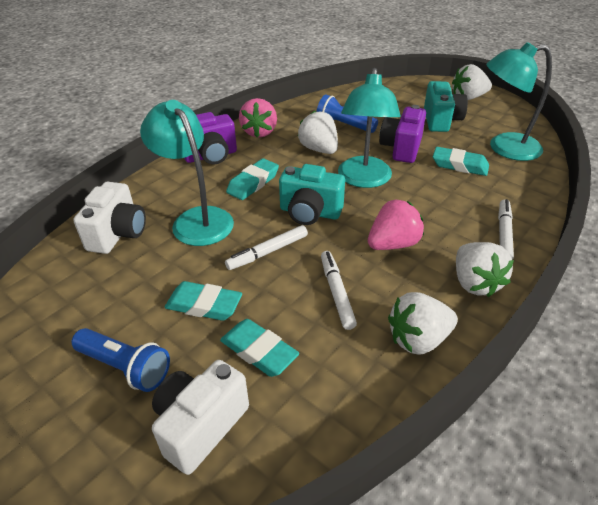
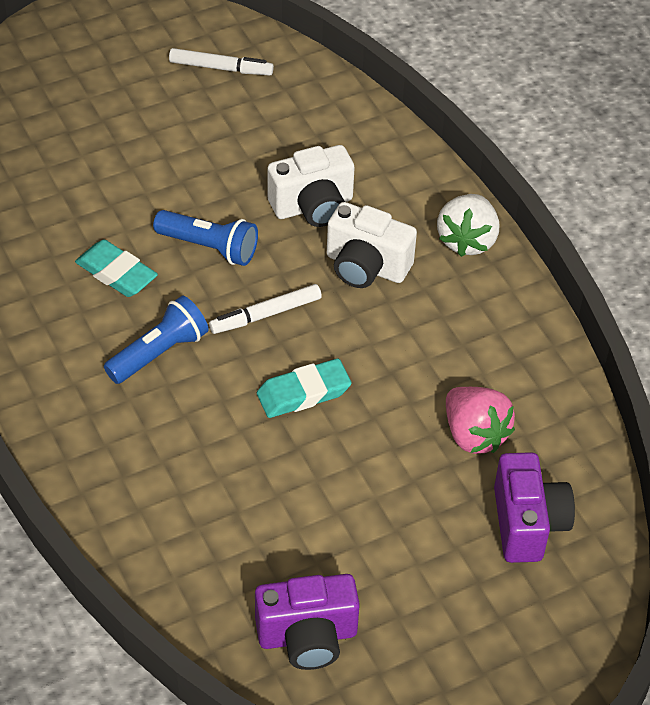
pink strawberry: 2 -> 1
turquoise camera: 2 -> 0
turquoise eraser: 4 -> 2
turquoise lamp: 3 -> 0
white marker: 3 -> 2
white strawberry: 4 -> 1

